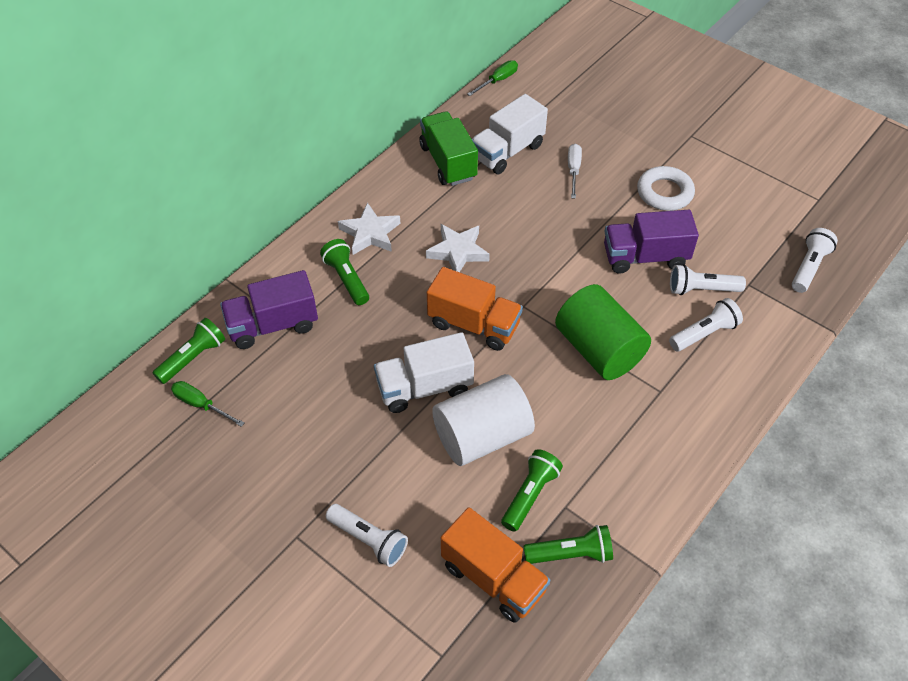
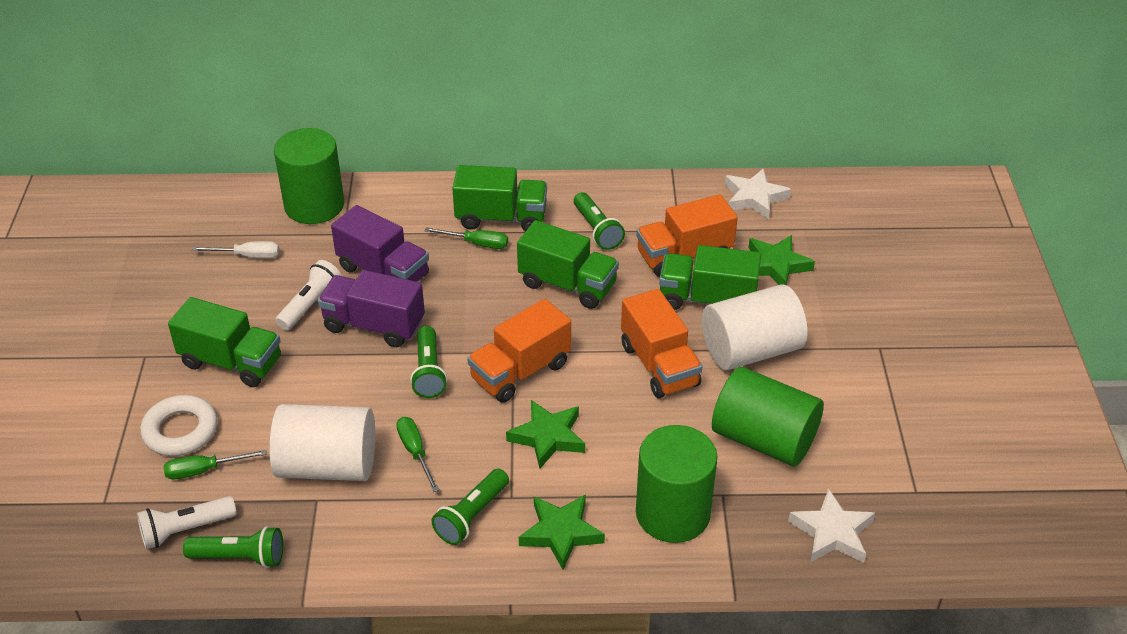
green cylinder: 1 -> 3
green screwdriver: 2 -> 3
green star: 0 -> 3
green truck: 1 -> 4
orange truck: 2 -> 3
white cylinder: 1 -> 2
white flashlight: 4 -> 2
white truck: 2 -> 0

